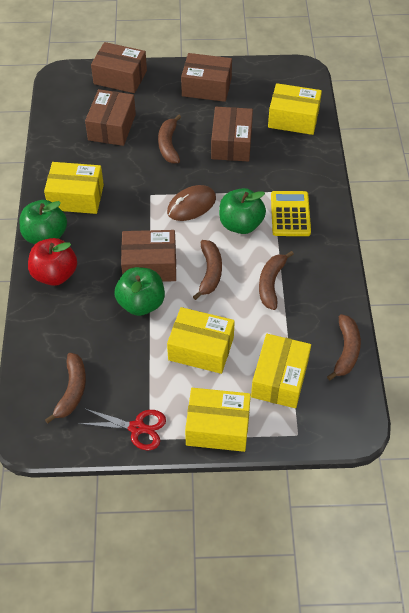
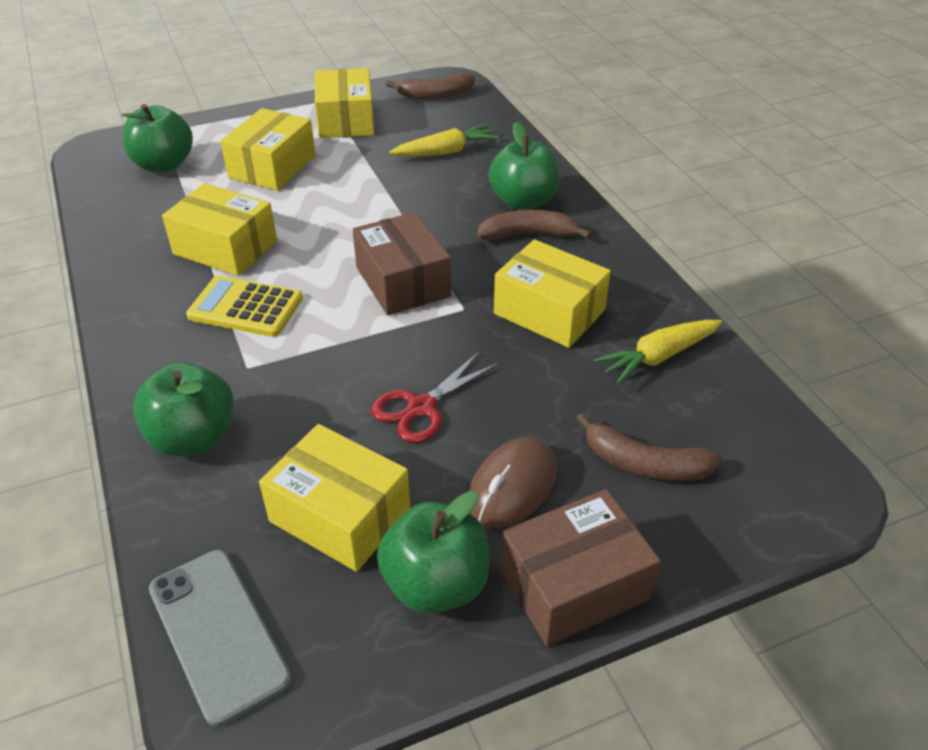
brown banana: 5 -> 3
brown box: 5 -> 2
green apple: 3 -> 4
grey phone: 0 -> 1
red apple: 1 -> 0
yellow carrot: 0 -> 2

